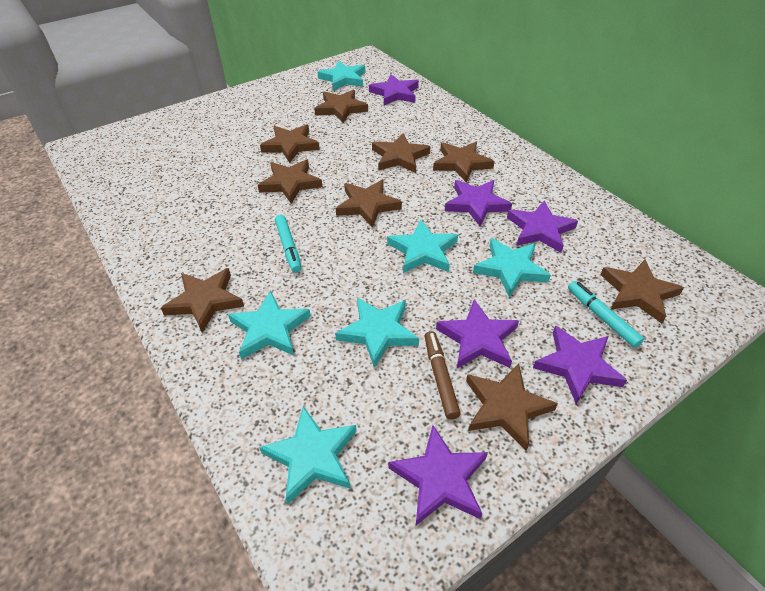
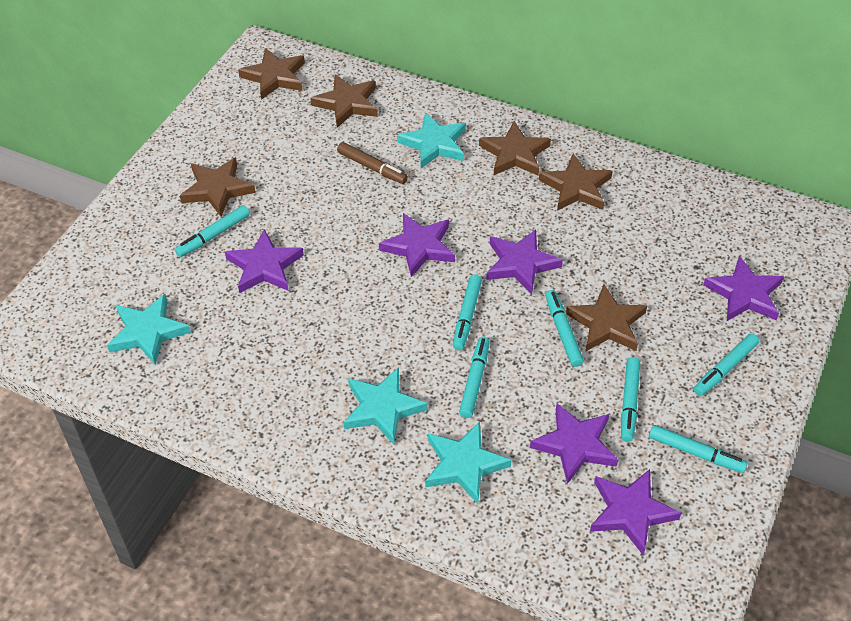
brown star: 9 -> 6
turquoise marker: 2 -> 7
turquoise star: 6 -> 4

